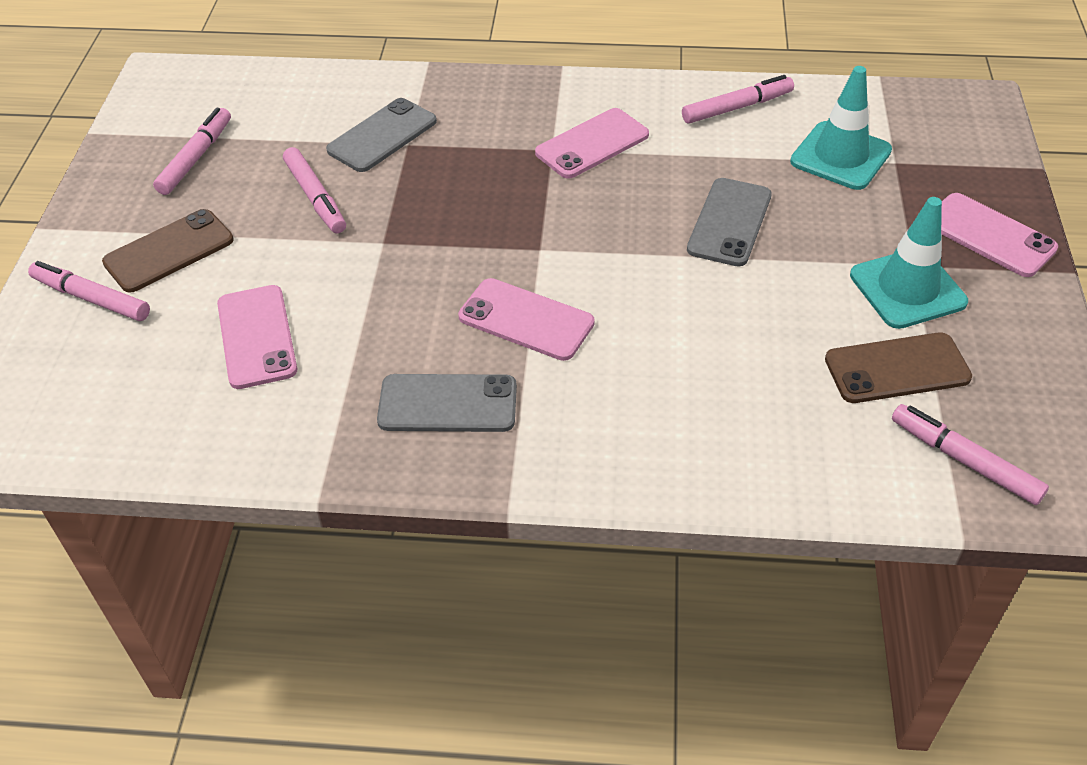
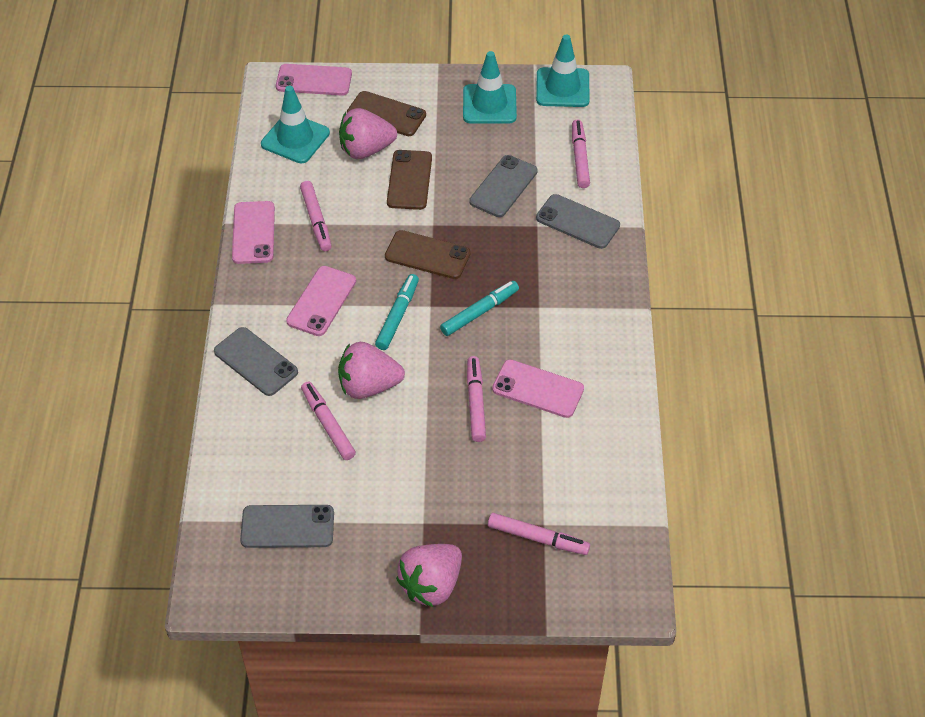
brown phone: 2 -> 3
grey phone: 3 -> 4
pink strawberry: 0 -> 3
turquoise marker: 0 -> 2
turquoise traffic cone: 2 -> 3

